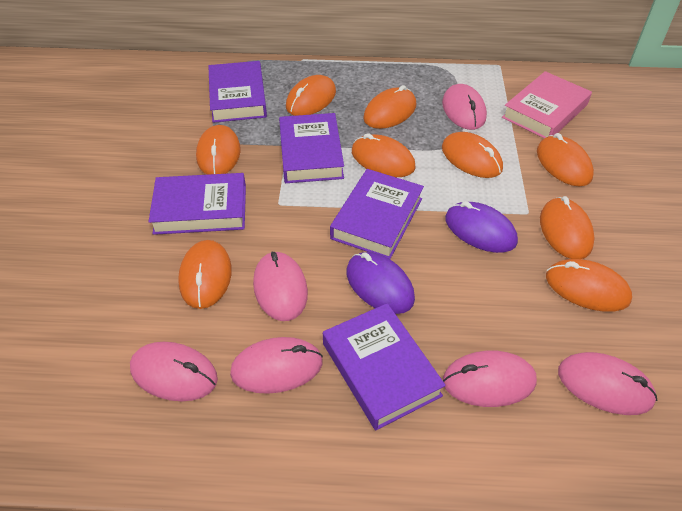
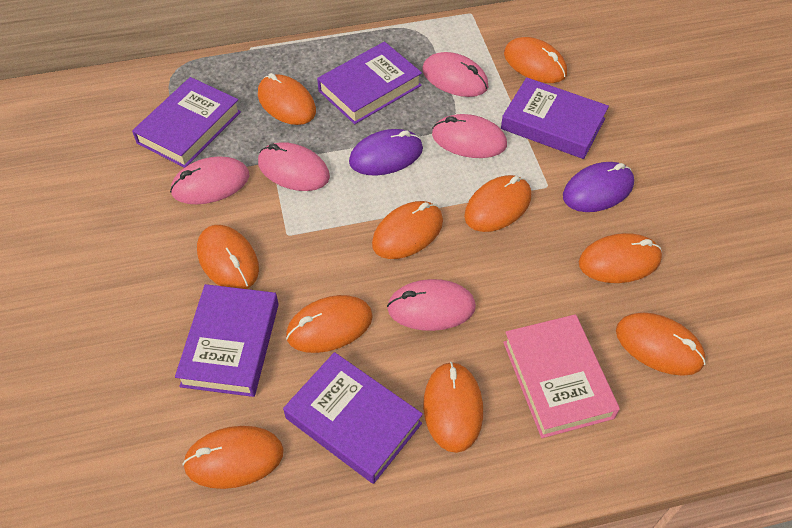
orange mouse: 9 -> 10
pink mouse: 6 -> 5

